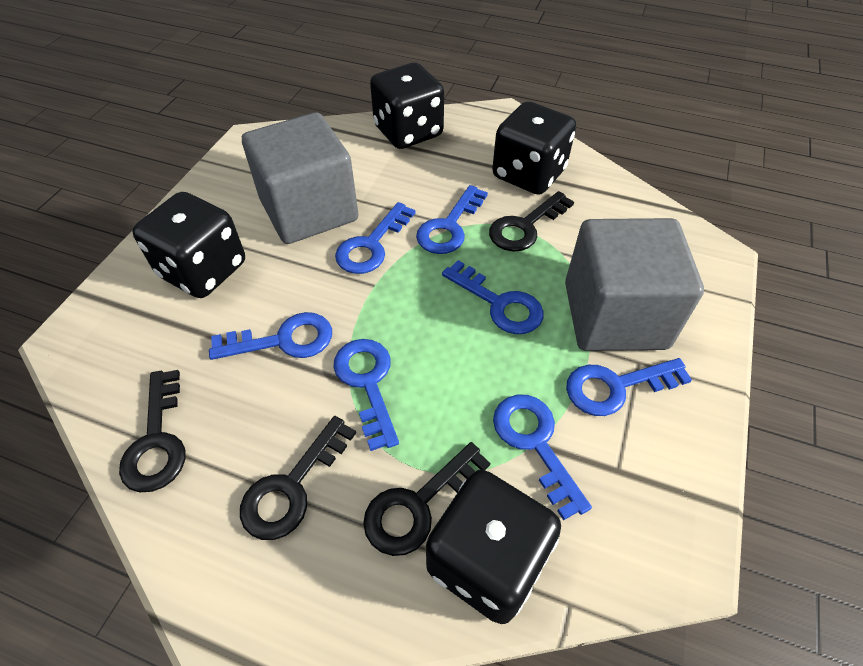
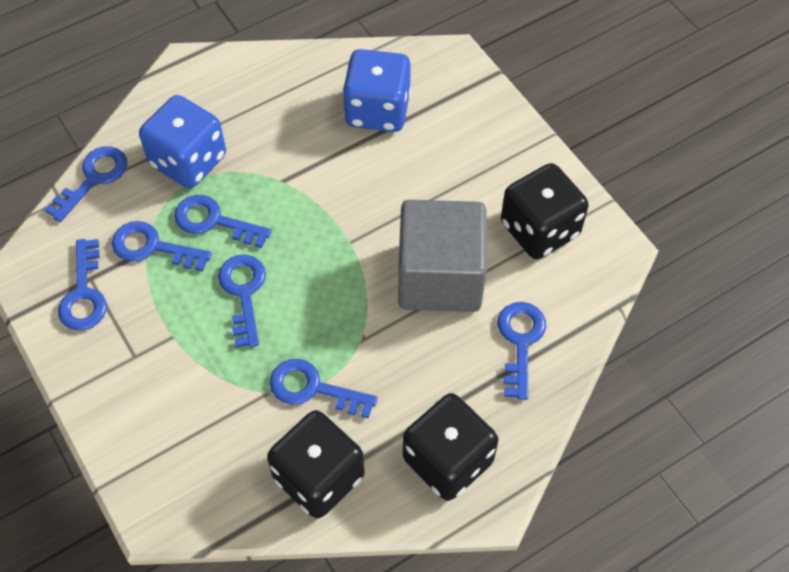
black dice: 4 -> 3
black key: 4 -> 0
blue dice: 0 -> 2
grey cube: 2 -> 1

